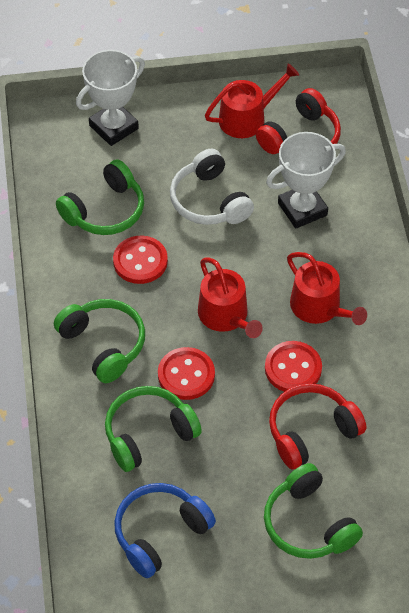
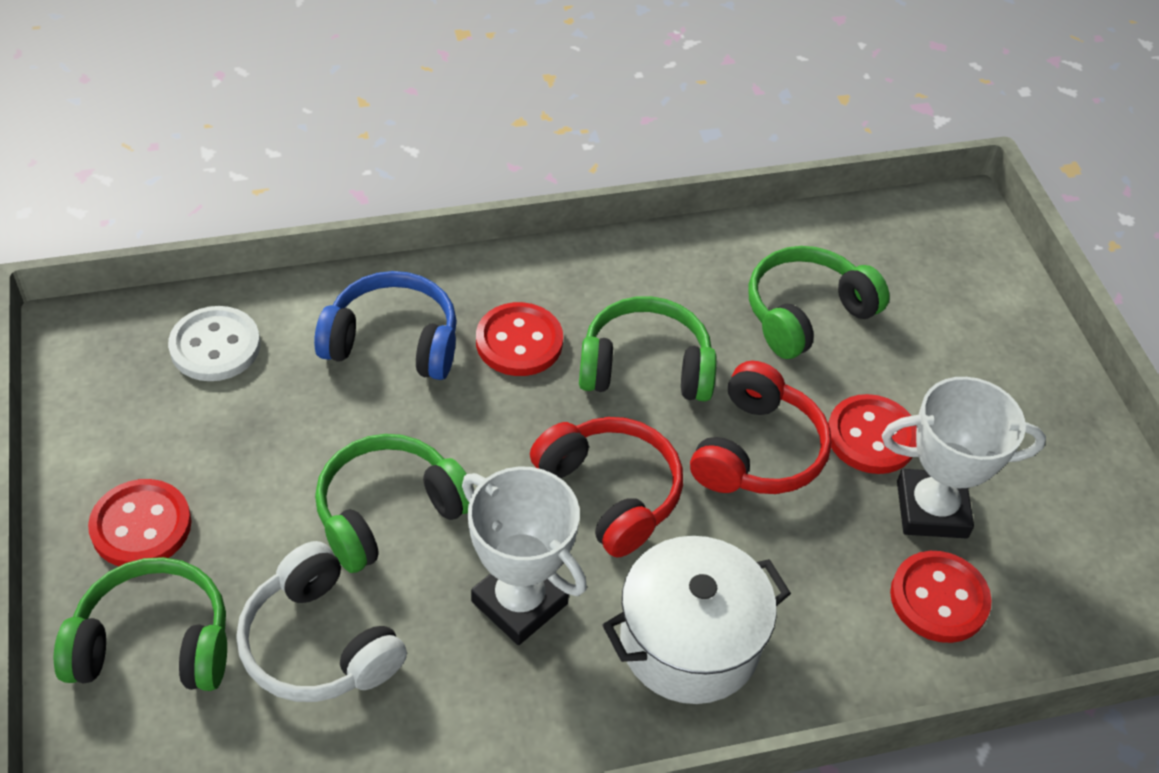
red button: 3 -> 4
red watering can: 3 -> 0
white button: 0 -> 1
white pot: 0 -> 1

